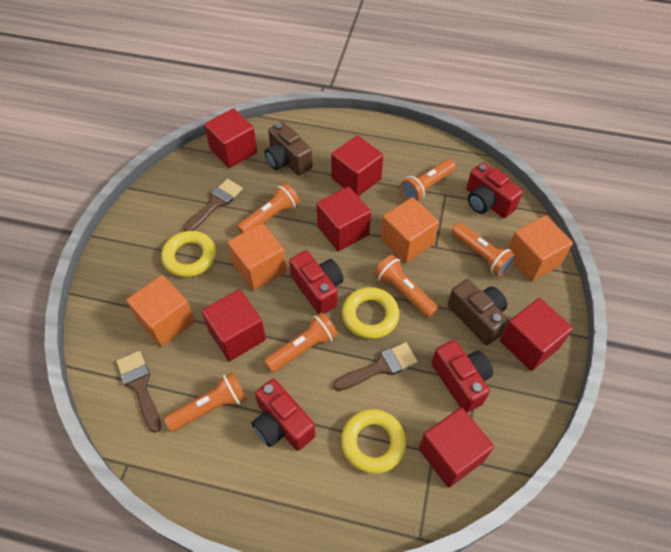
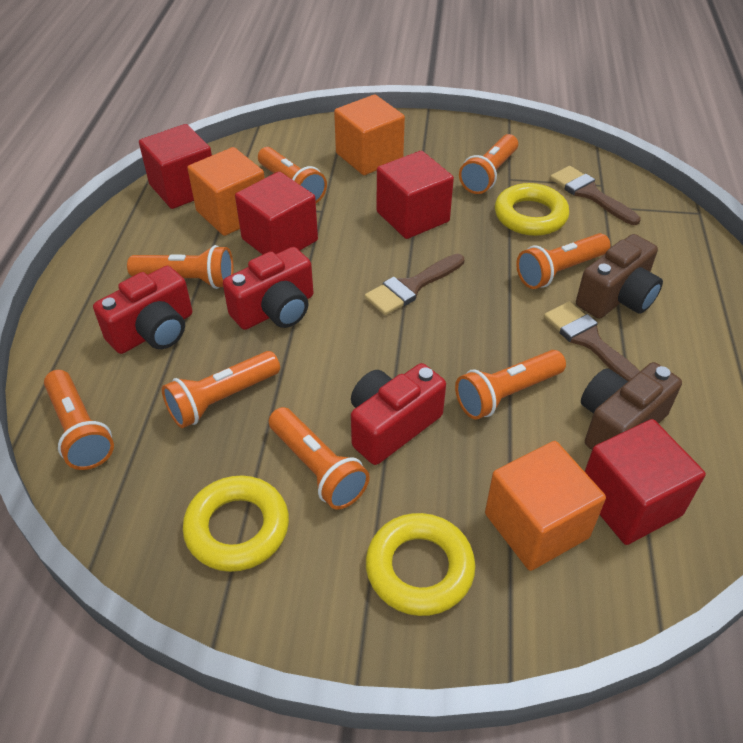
orange cube: 4 -> 3
orange flashlight: 6 -> 8
red camera: 4 -> 3
red cube: 6 -> 4

